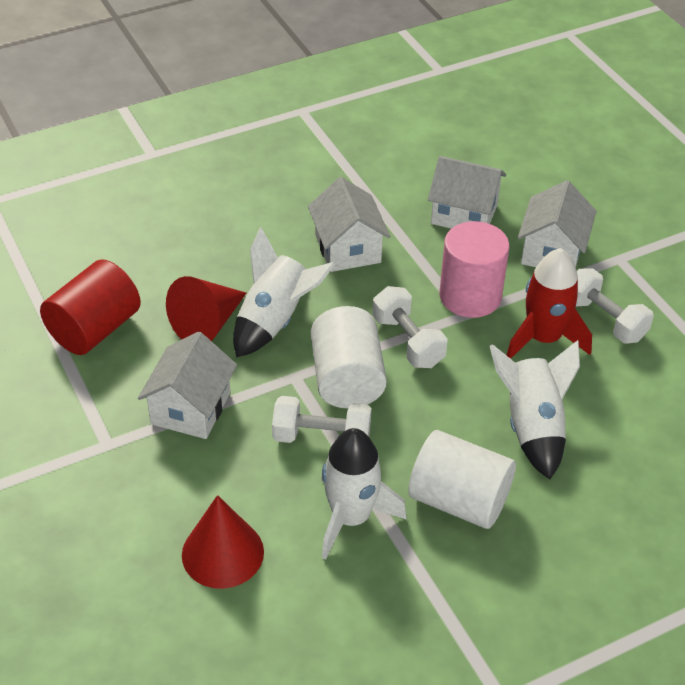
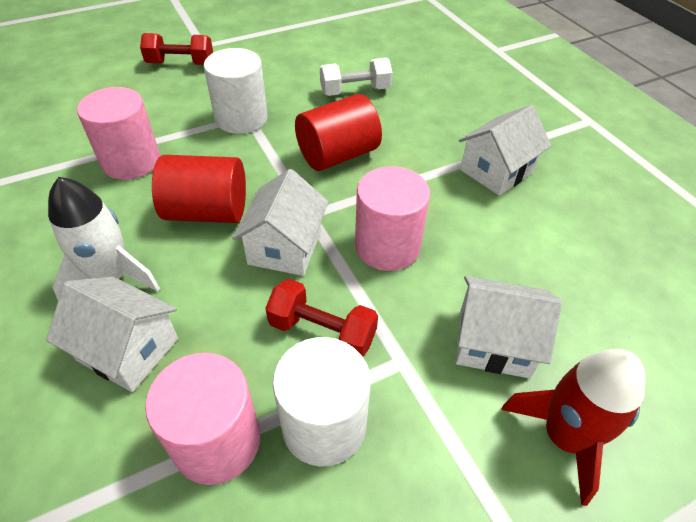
pink cylinder: 1 -> 3
red cone: 2 -> 0
red cylinder: 1 -> 2
red dumbbell: 0 -> 2
white dumbbell: 3 -> 1
white rocket: 3 -> 1

